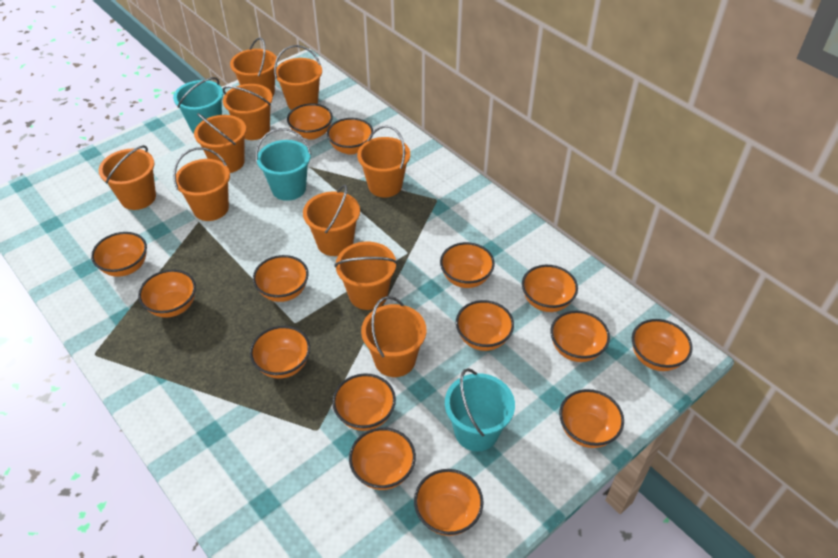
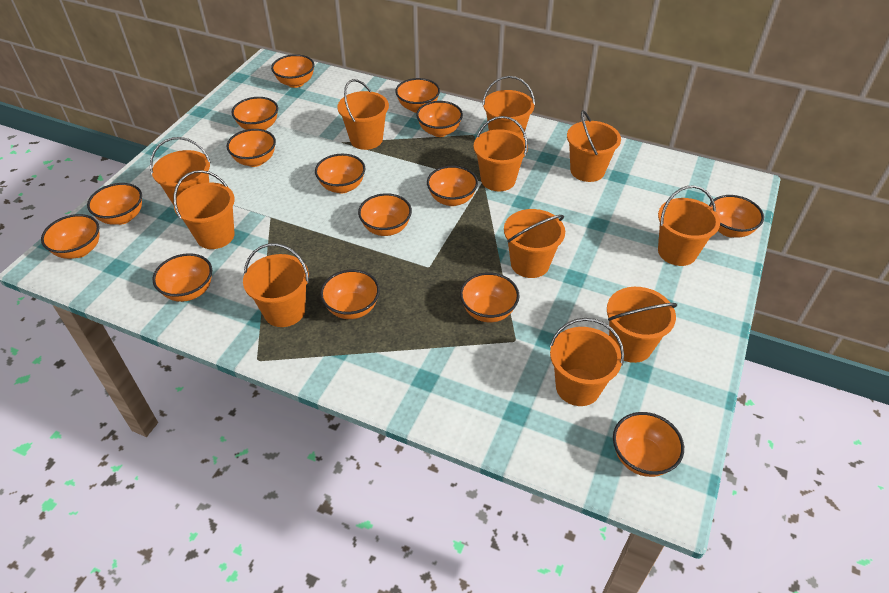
orange bucket: 10 -> 11
turquoise bucket: 3 -> 0

